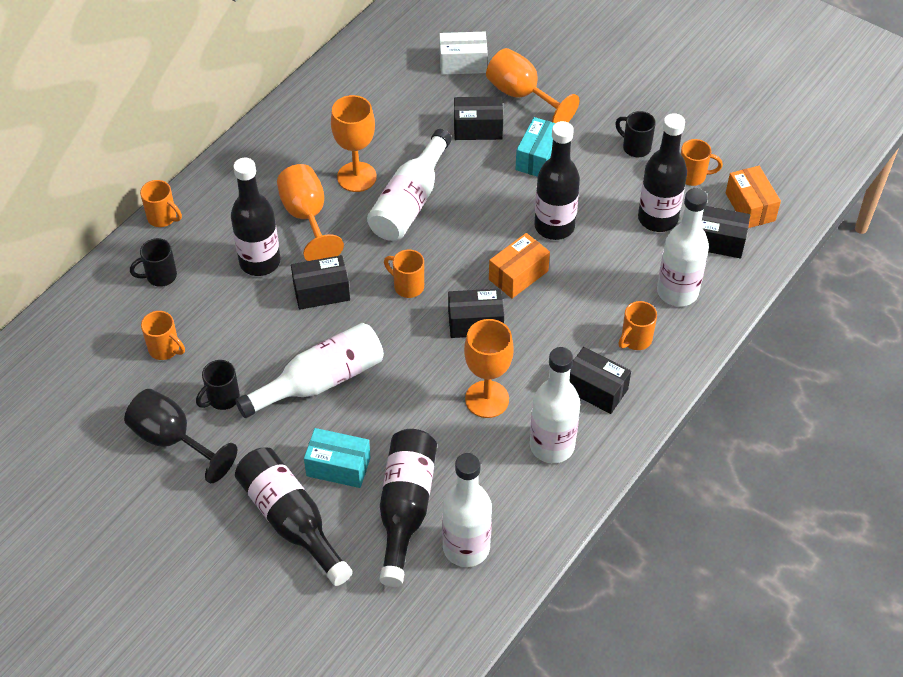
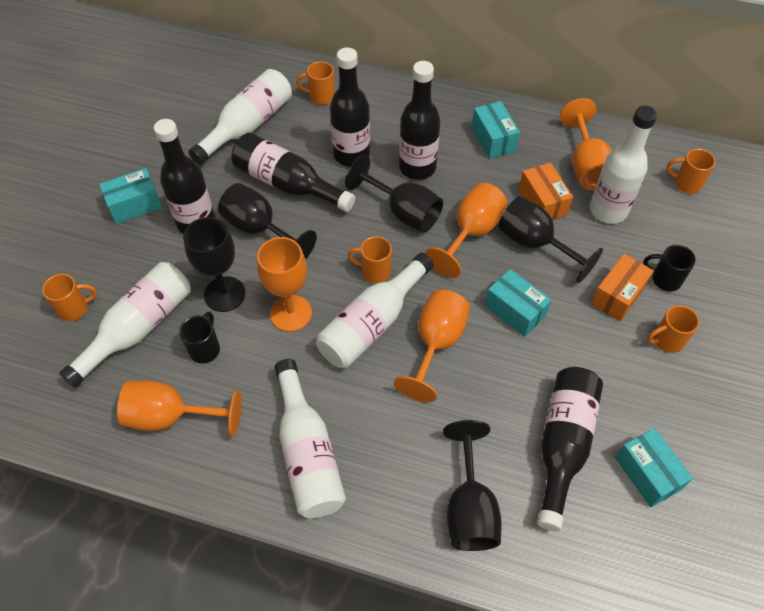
black box: 5 -> 0
black goblet: 1 -> 5
black mug: 3 -> 2
orange goblet: 4 -> 5
turquoise box: 2 -> 4
white box: 1 -> 0

